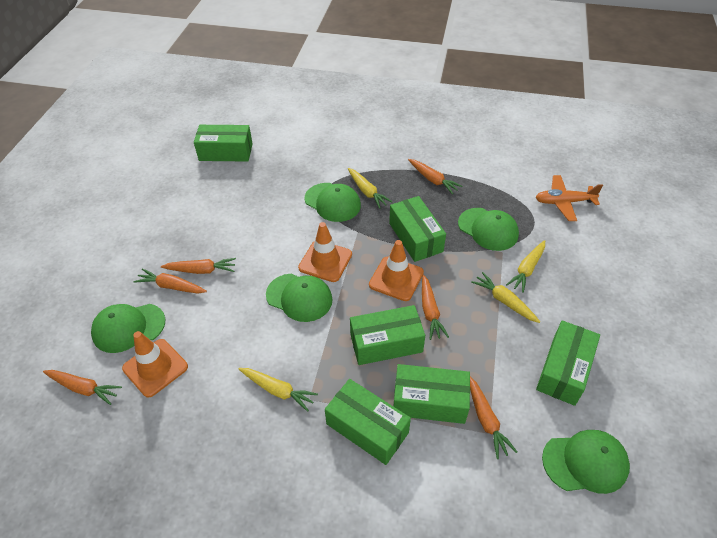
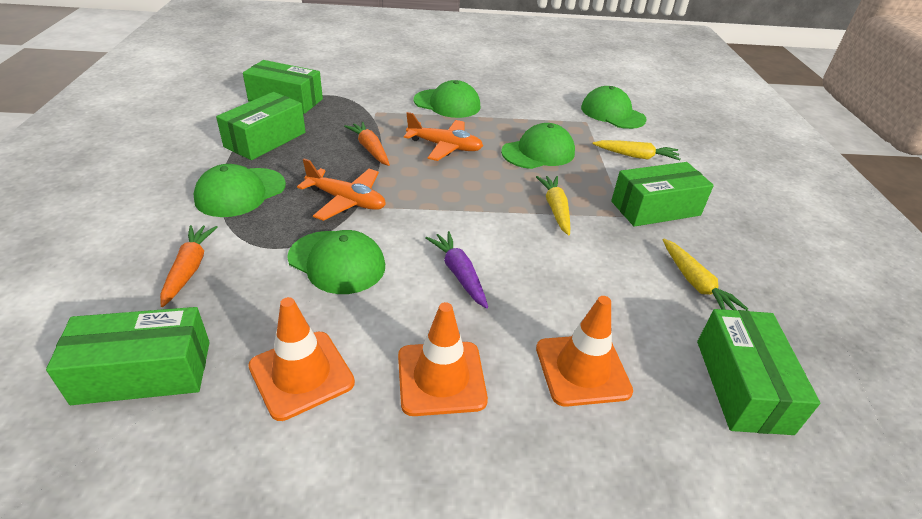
green box: 6 -> 5
orange carrot: 6 -> 2
orange plane: 1 -> 2
purple carrot: 0 -> 1
yellow carrot: 4 -> 3

